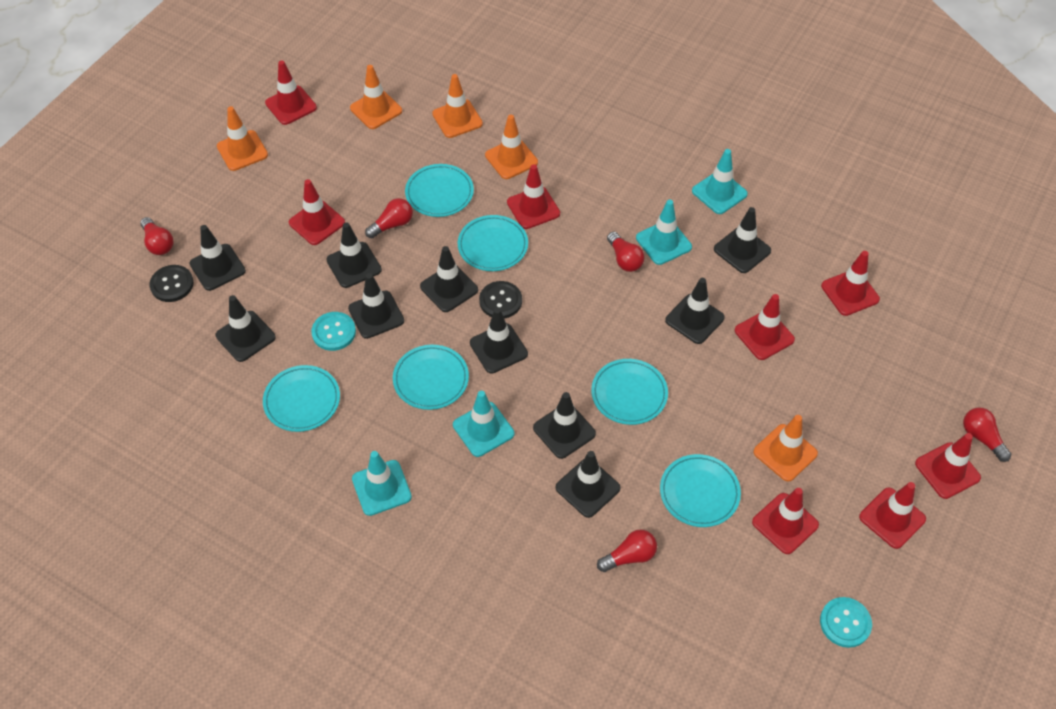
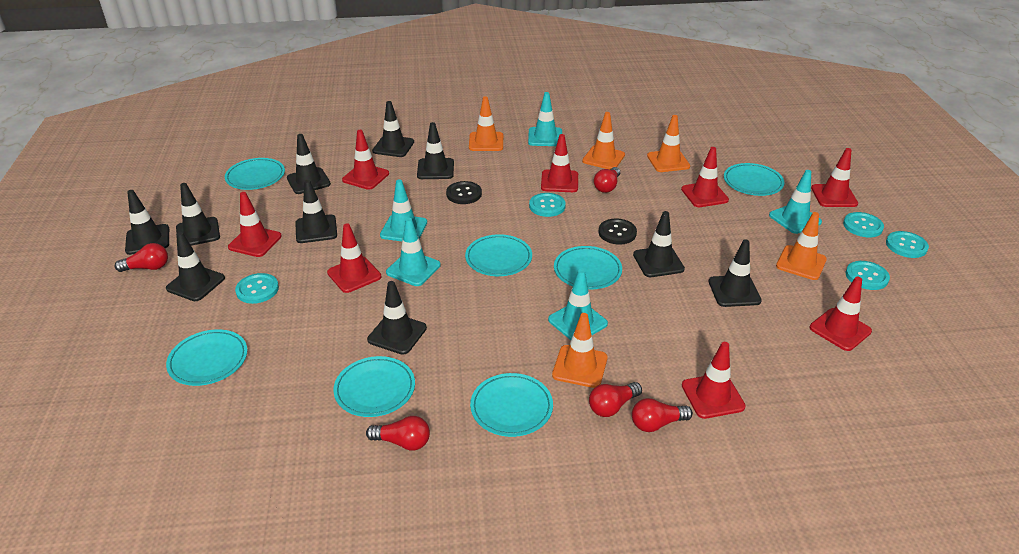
turquoise button: 2 -> 5
turquoise plate: 6 -> 7
turquoise traffic cone: 4 -> 5

